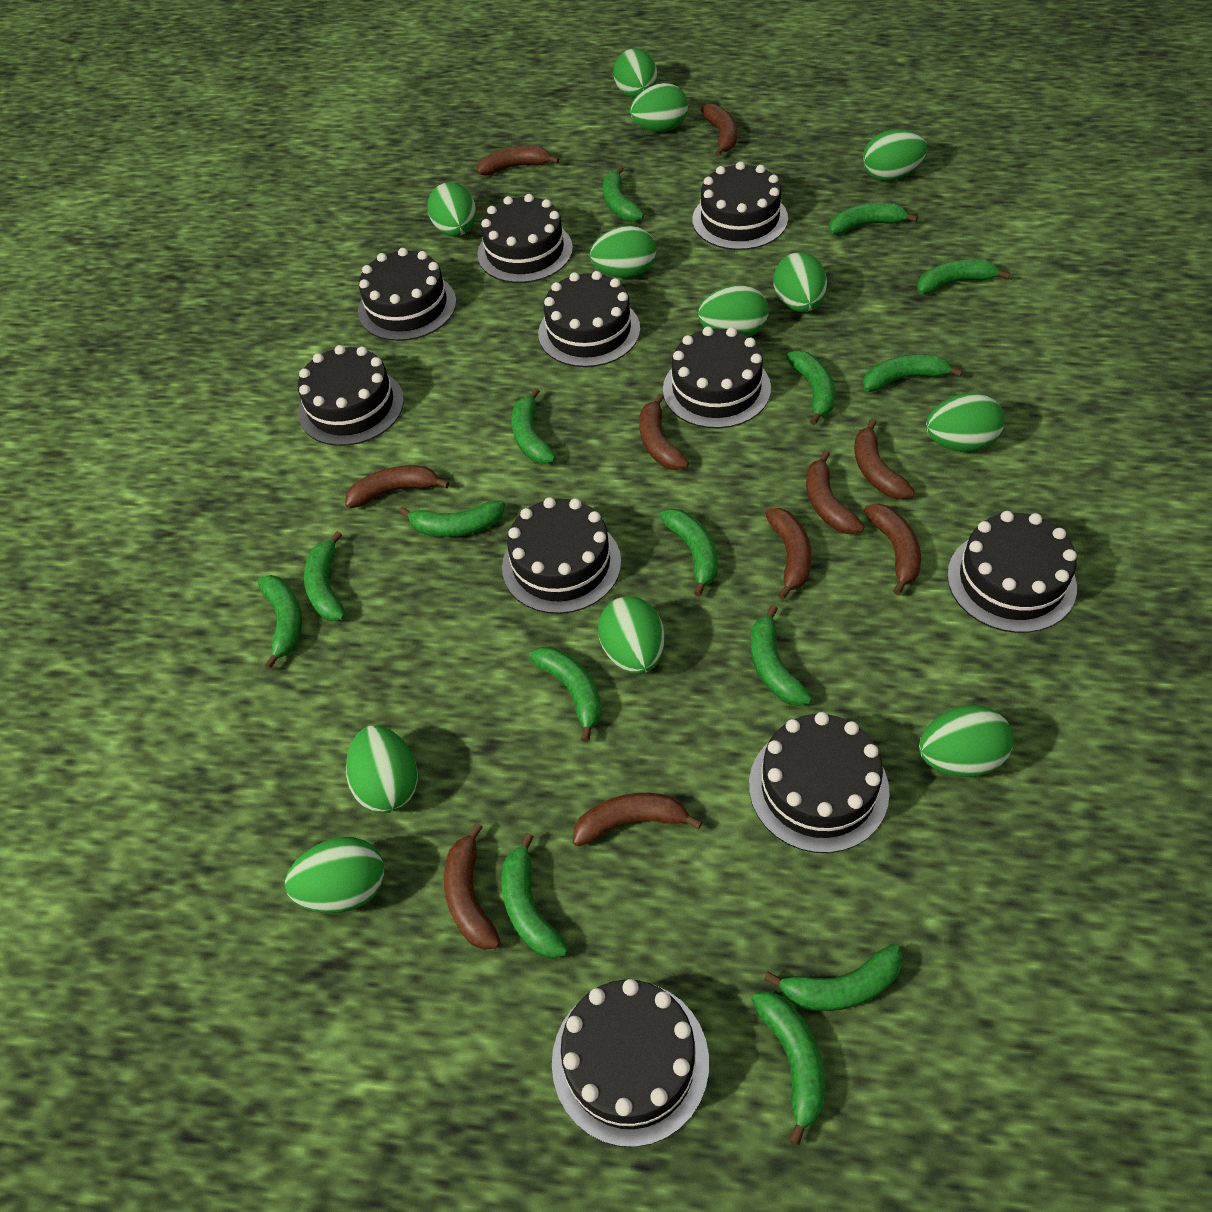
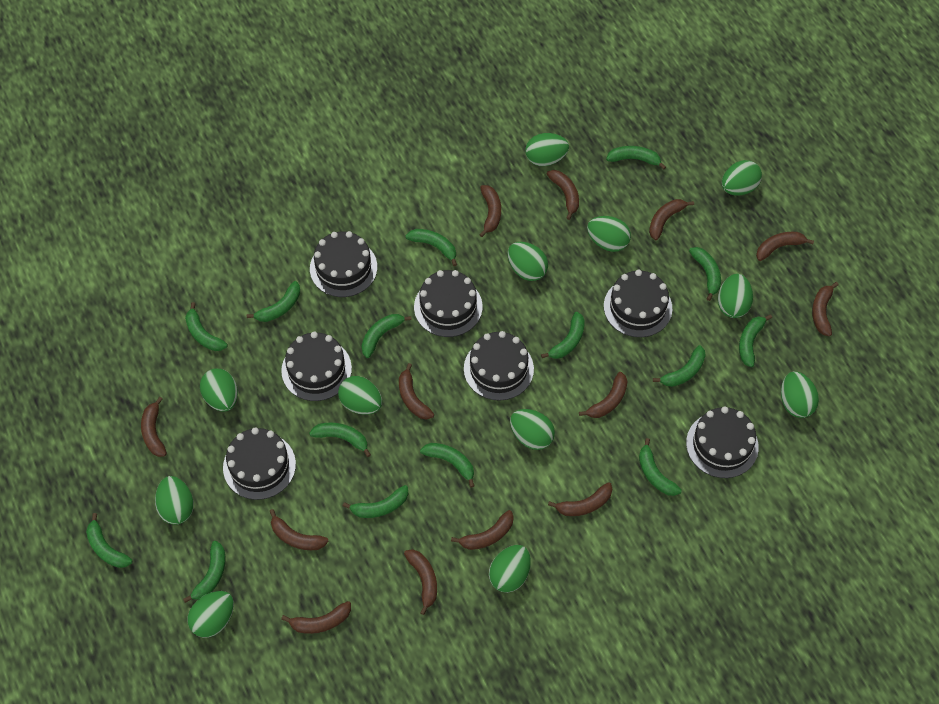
black cake: 10 -> 7
brown banana: 10 -> 13

